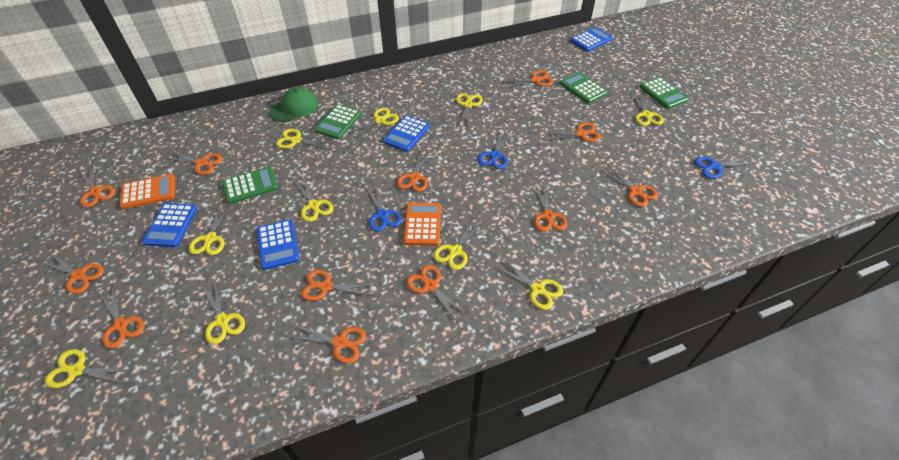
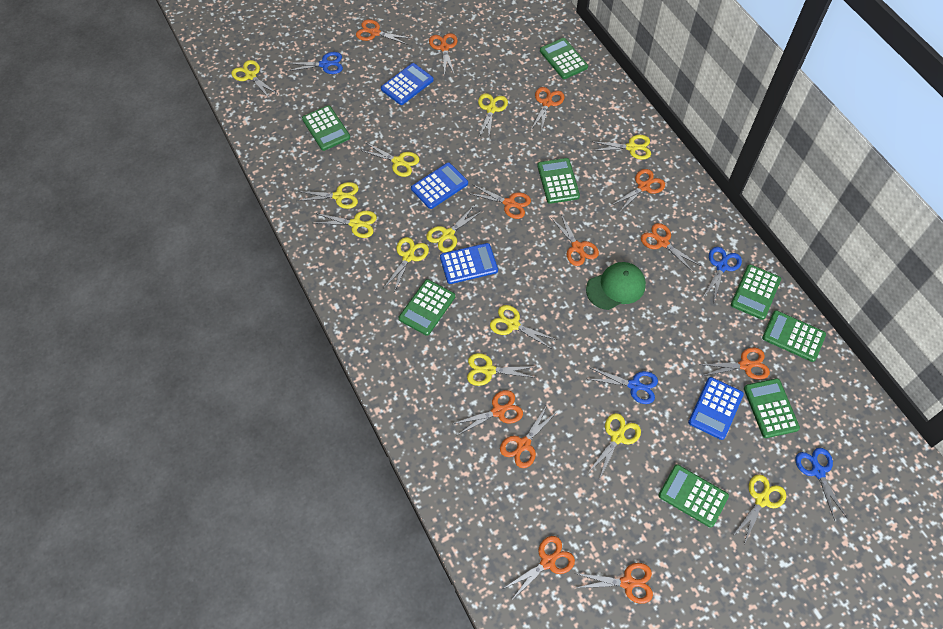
blue scissors: 3 -> 4
green calculator: 4 -> 8
orange calculator: 2 -> 0
yellow scissors: 10 -> 12

